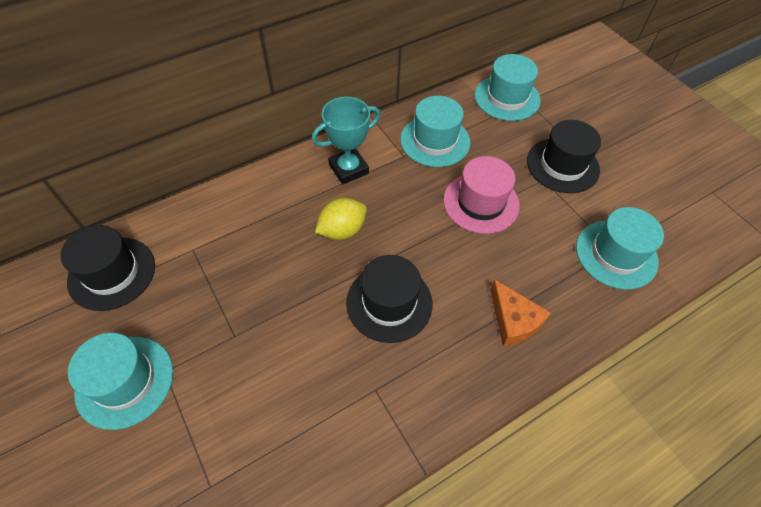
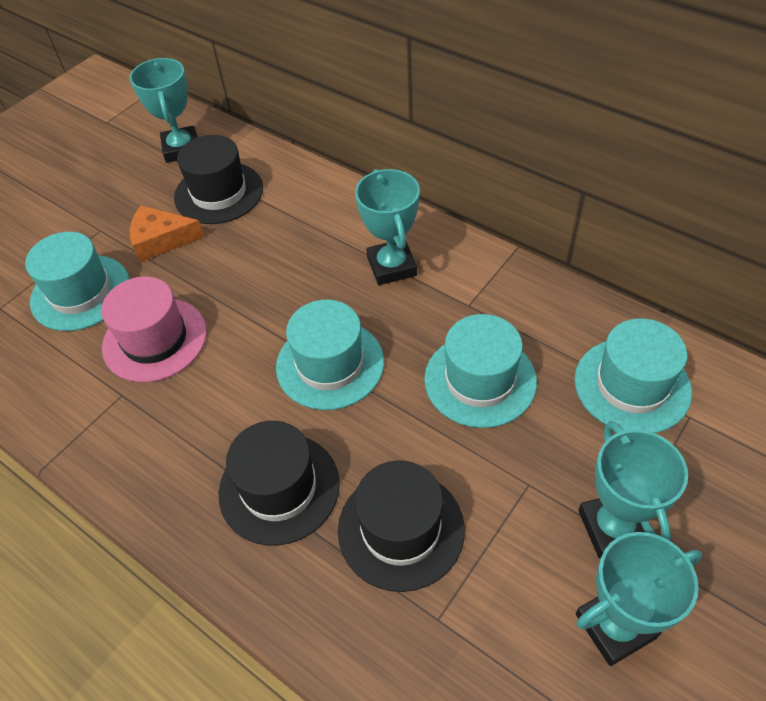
turquoise trophy: 1 -> 4
yellow lemon: 1 -> 0

